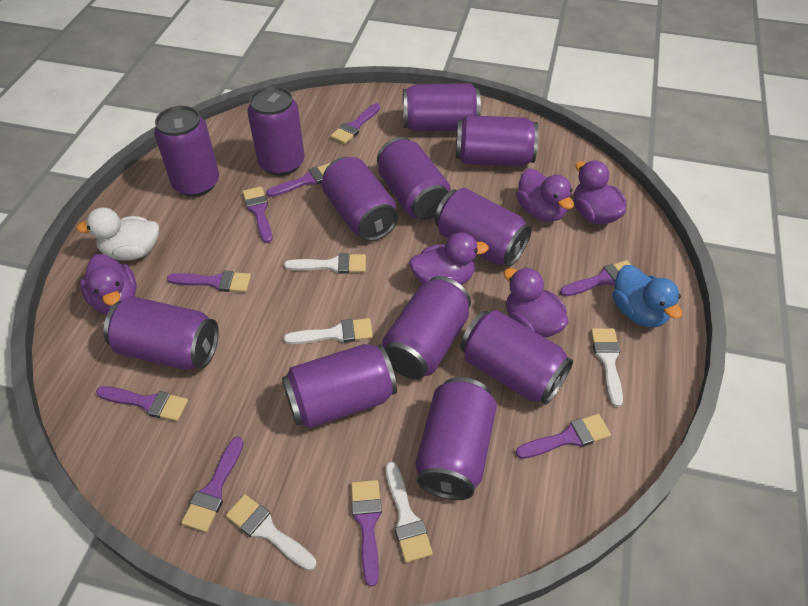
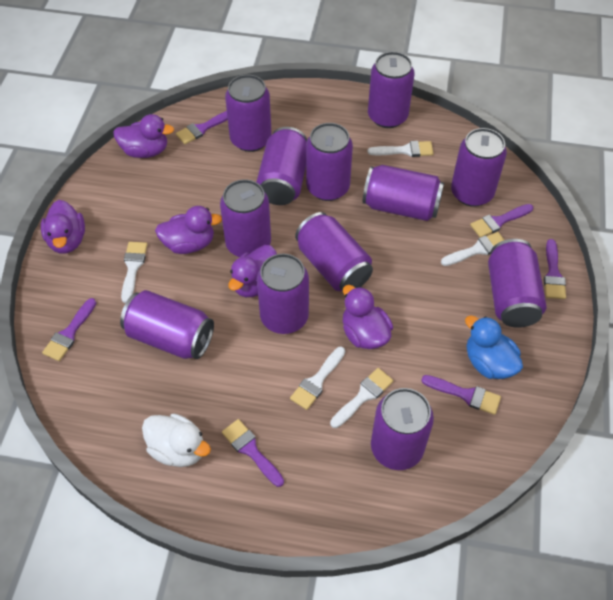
purple brush: 9 -> 6

